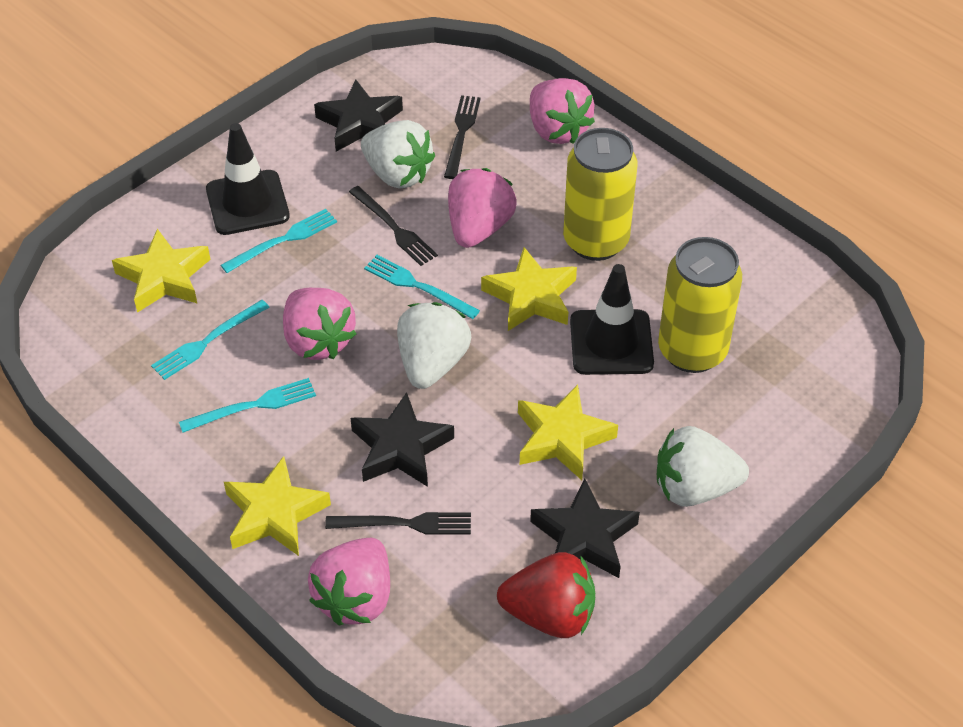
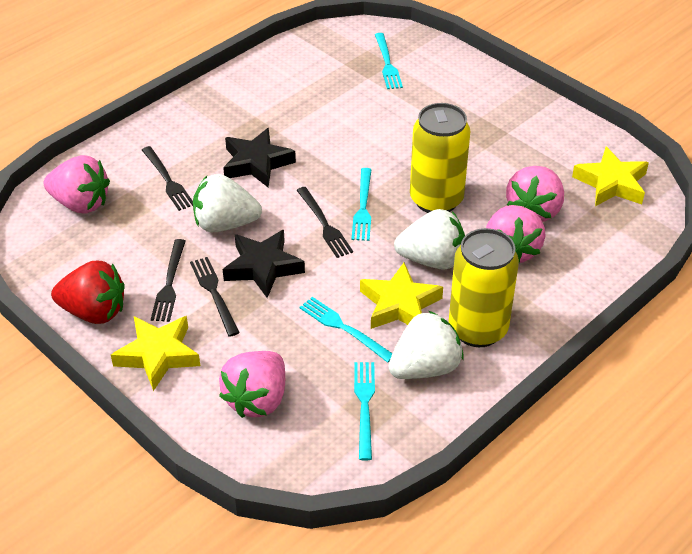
black fork: 3 -> 4
black star: 3 -> 2
black traffic cone: 2 -> 0
yellow star: 4 -> 3

